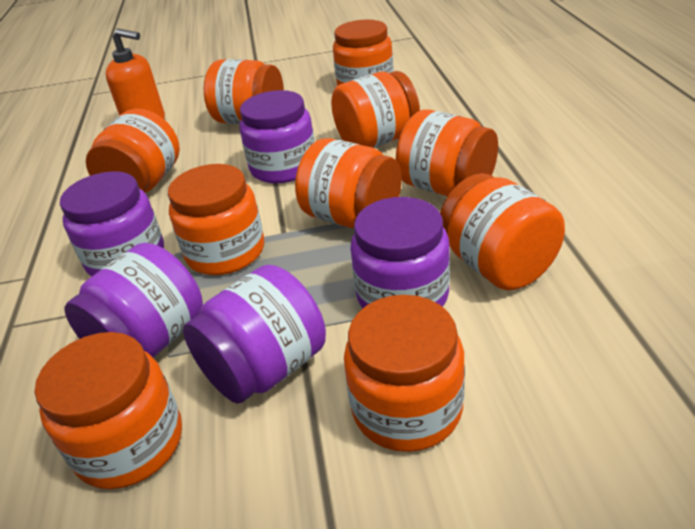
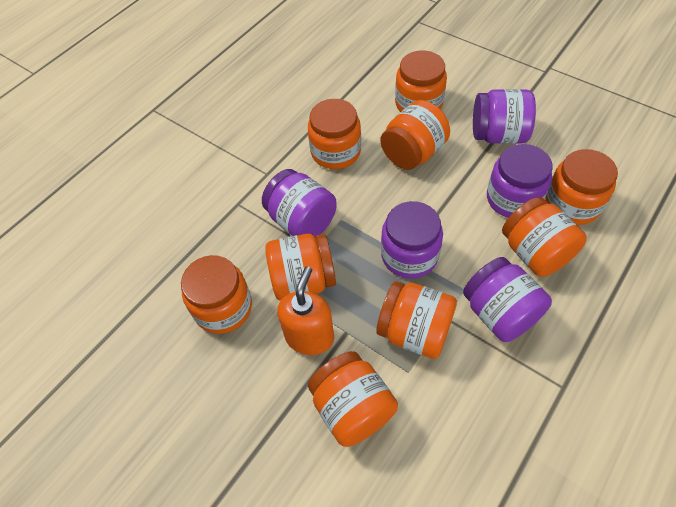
orange jar: 10 -> 9

